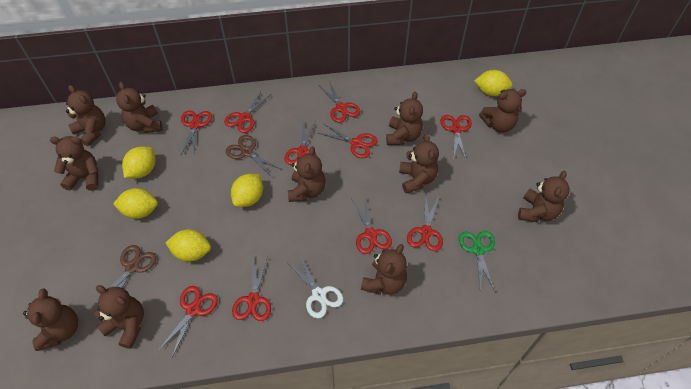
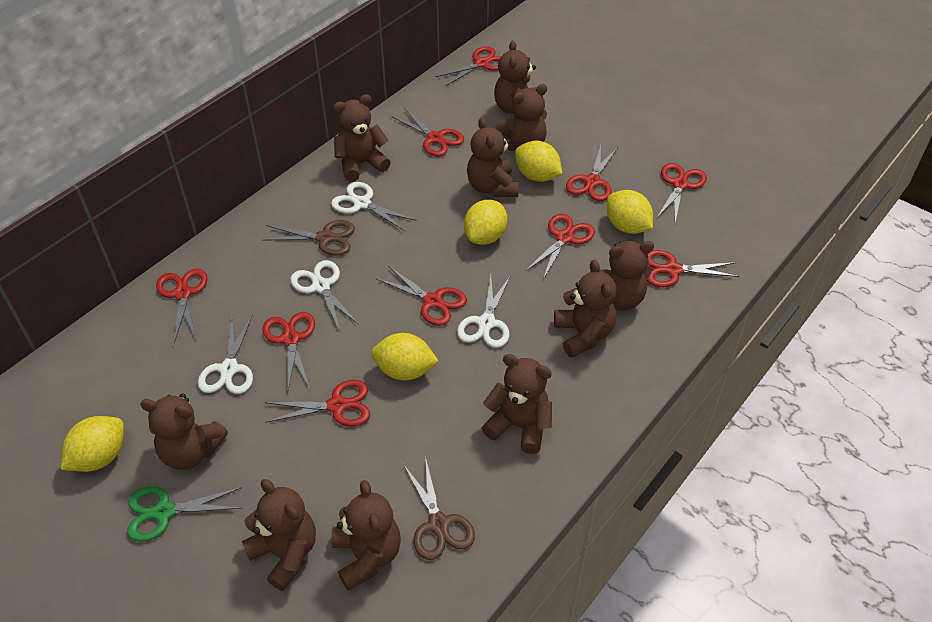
brown teddy bear: 11 -> 10
white scissors: 1 -> 4

